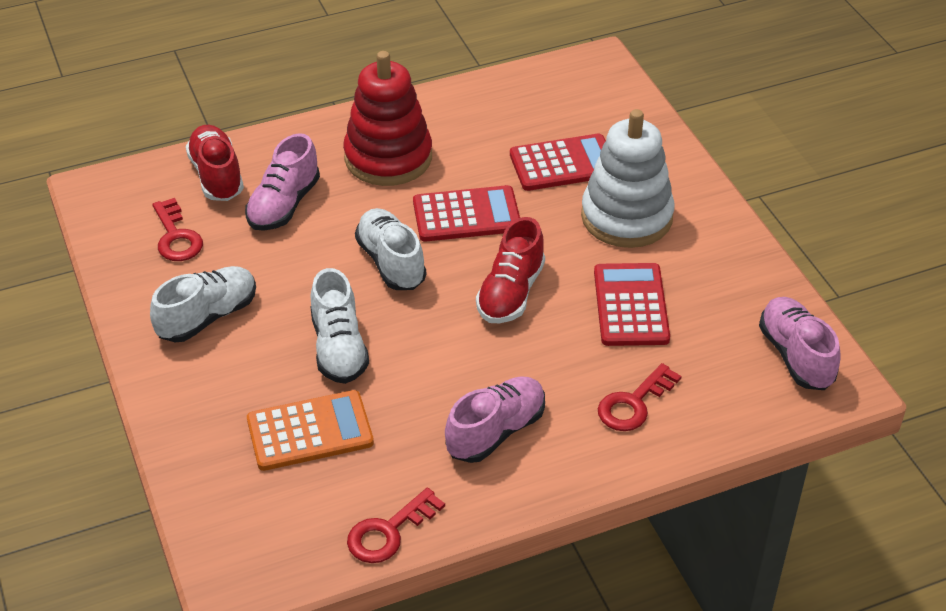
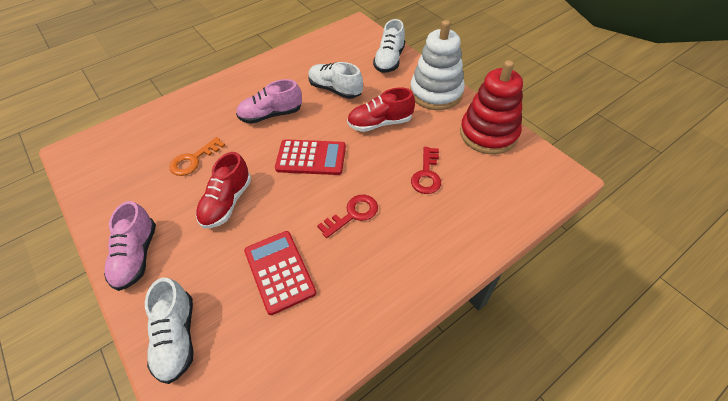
orange calculator: 1 -> 0
orange key: 0 -> 1
pink shoe: 3 -> 2
red calculator: 3 -> 2
red key: 3 -> 2

